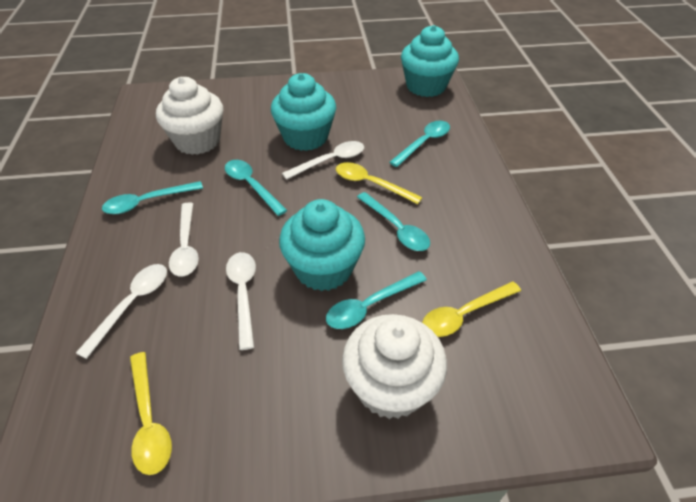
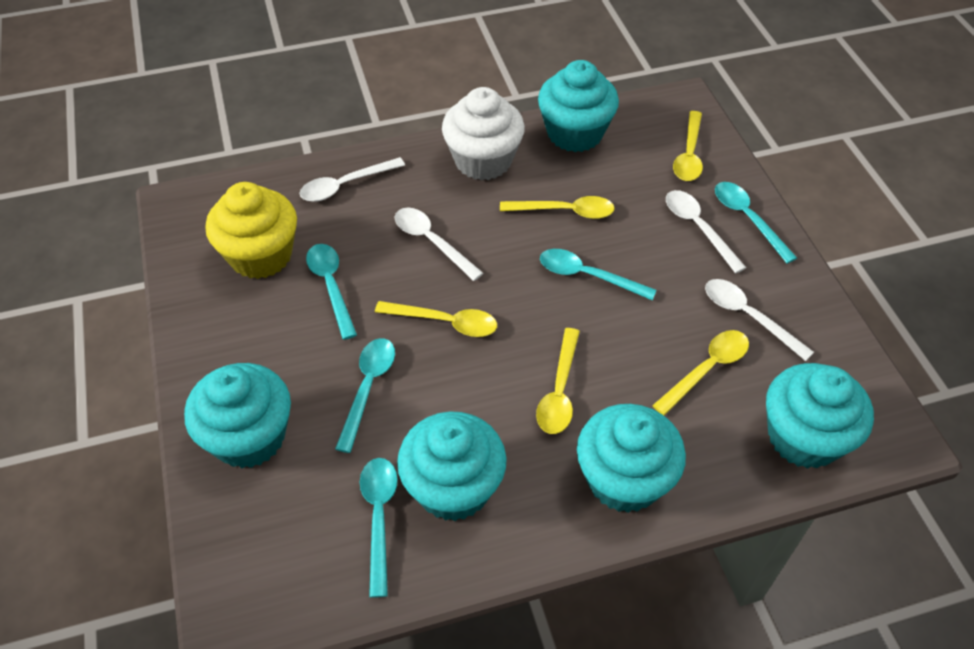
turquoise cupcake: 3 -> 5
white cupcake: 2 -> 1
yellow cupcake: 0 -> 1
yellow spoon: 3 -> 5

